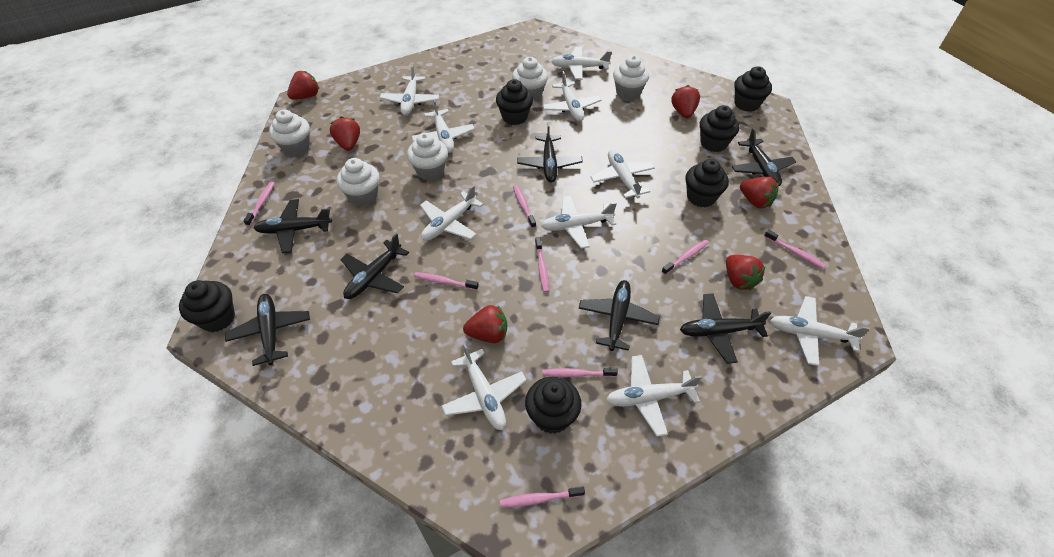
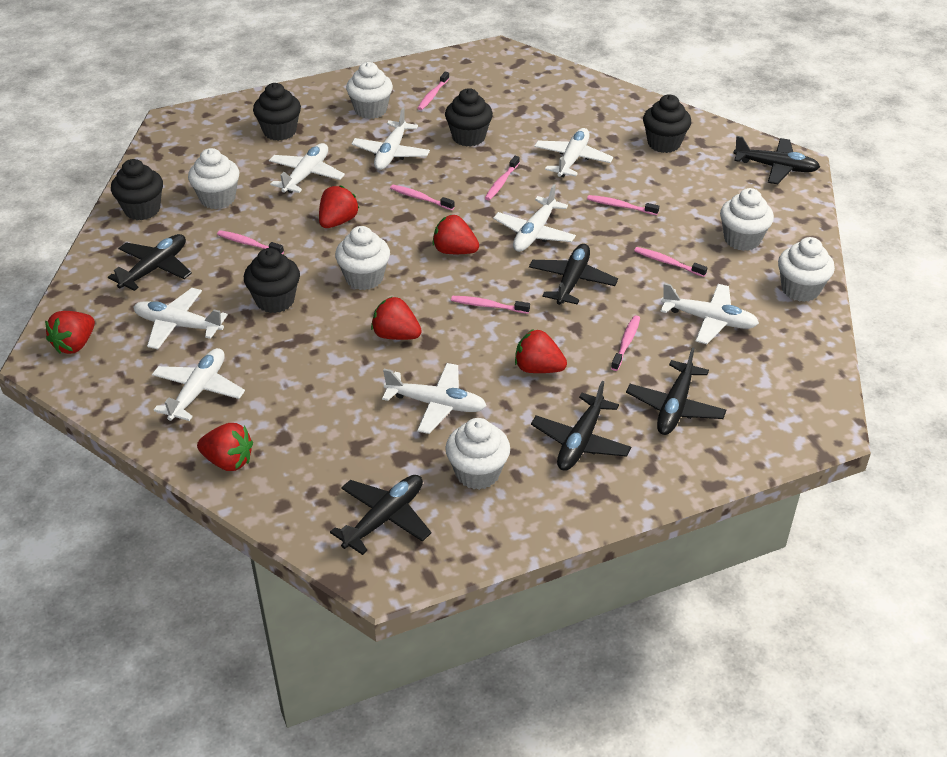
black cupcake: 6 -> 5
black plane: 7 -> 6
white cupcake: 5 -> 6
white plane: 10 -> 8

